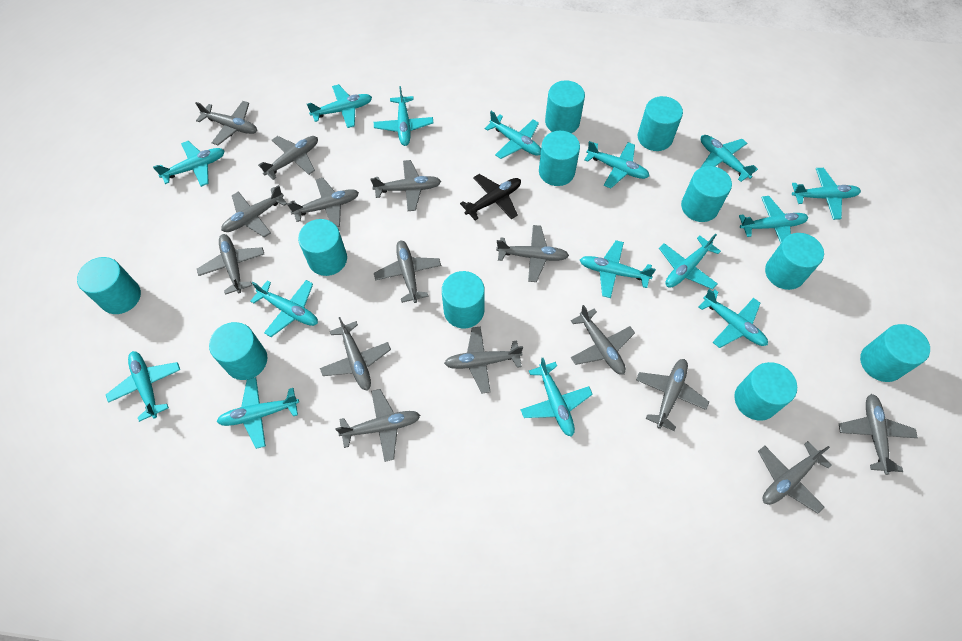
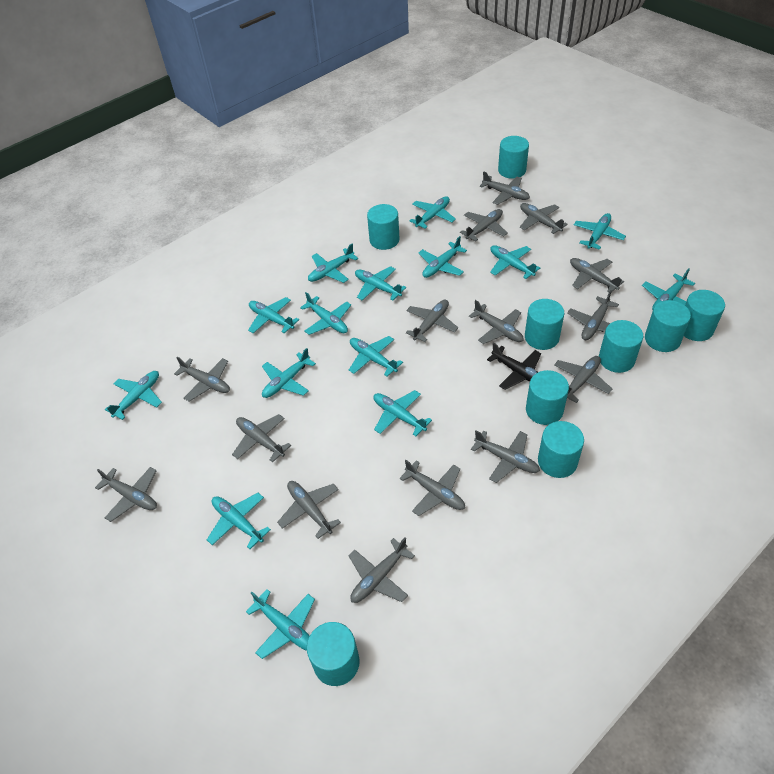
turquoise cylinder: 11 -> 9

